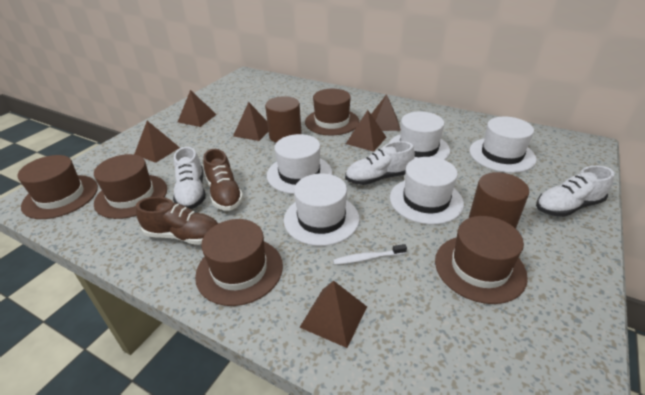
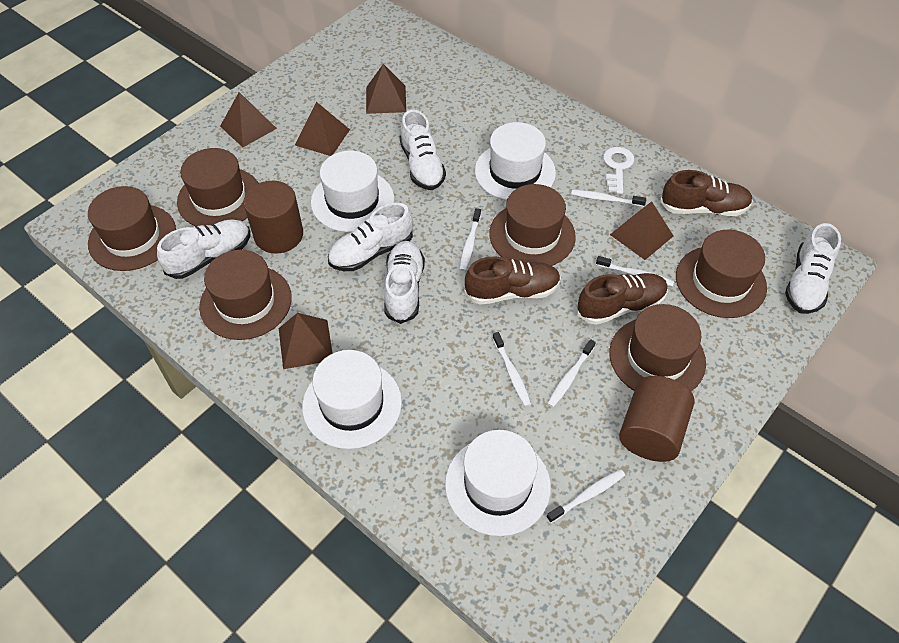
brown hat: 5 -> 6
brown pyramid: 6 -> 5
brown shoe: 2 -> 3
white hat: 5 -> 4
white key: 0 -> 1
white shoe: 3 -> 5
white toothbrush: 1 -> 6

